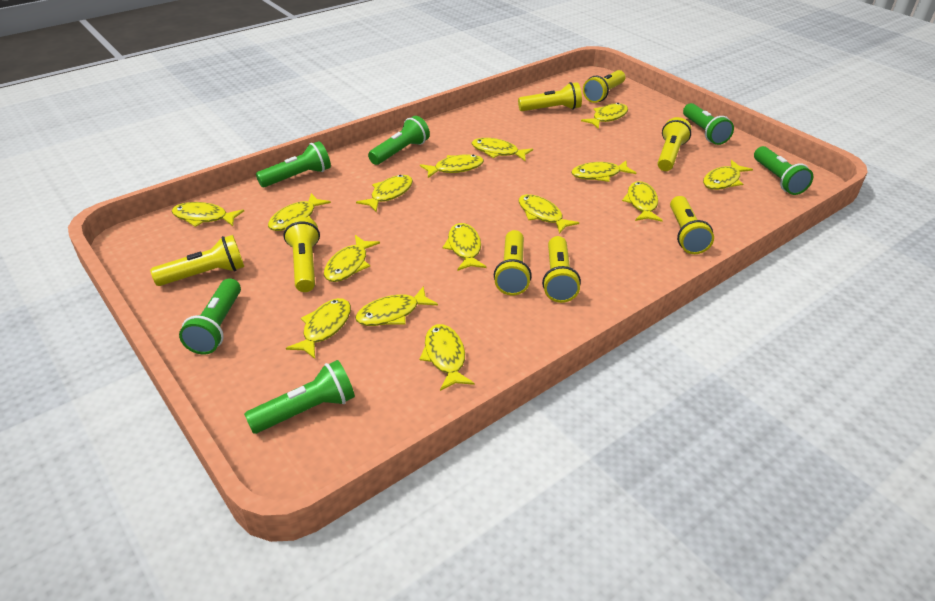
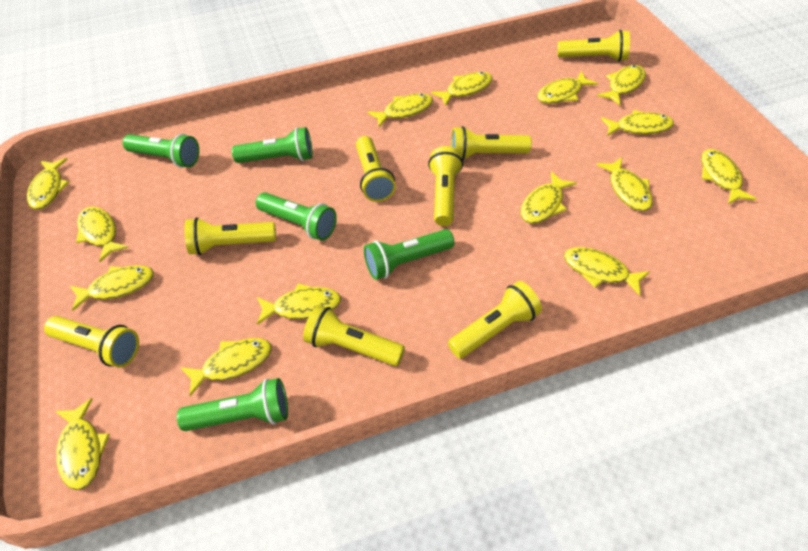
green flashlight: 6 -> 5

